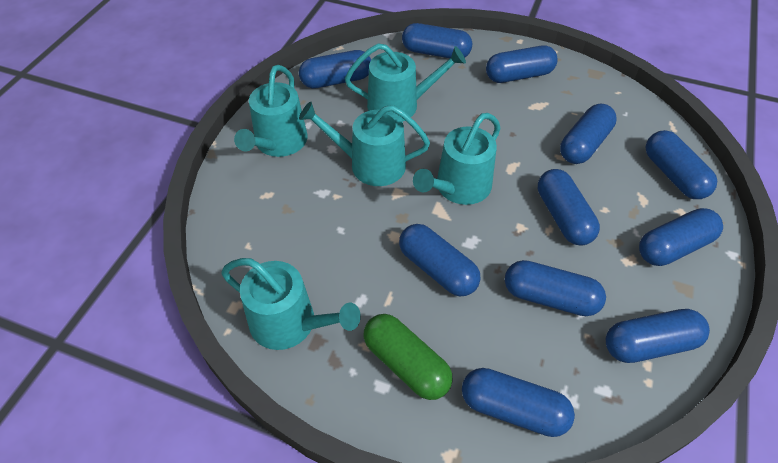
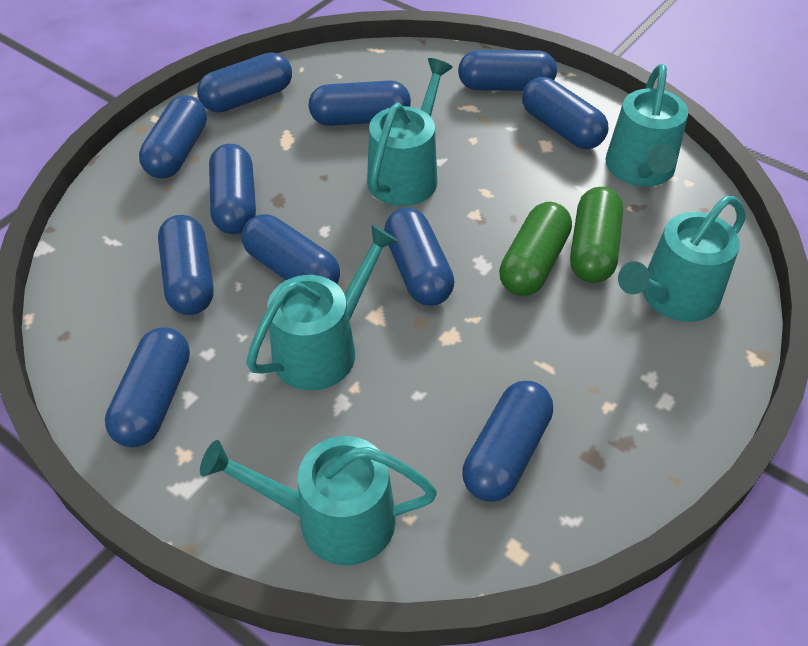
green capsule: 1 -> 2

